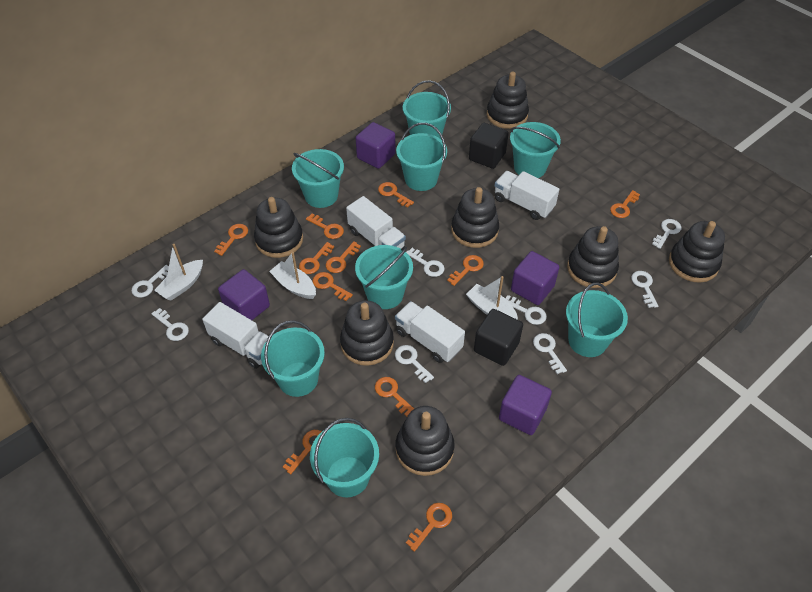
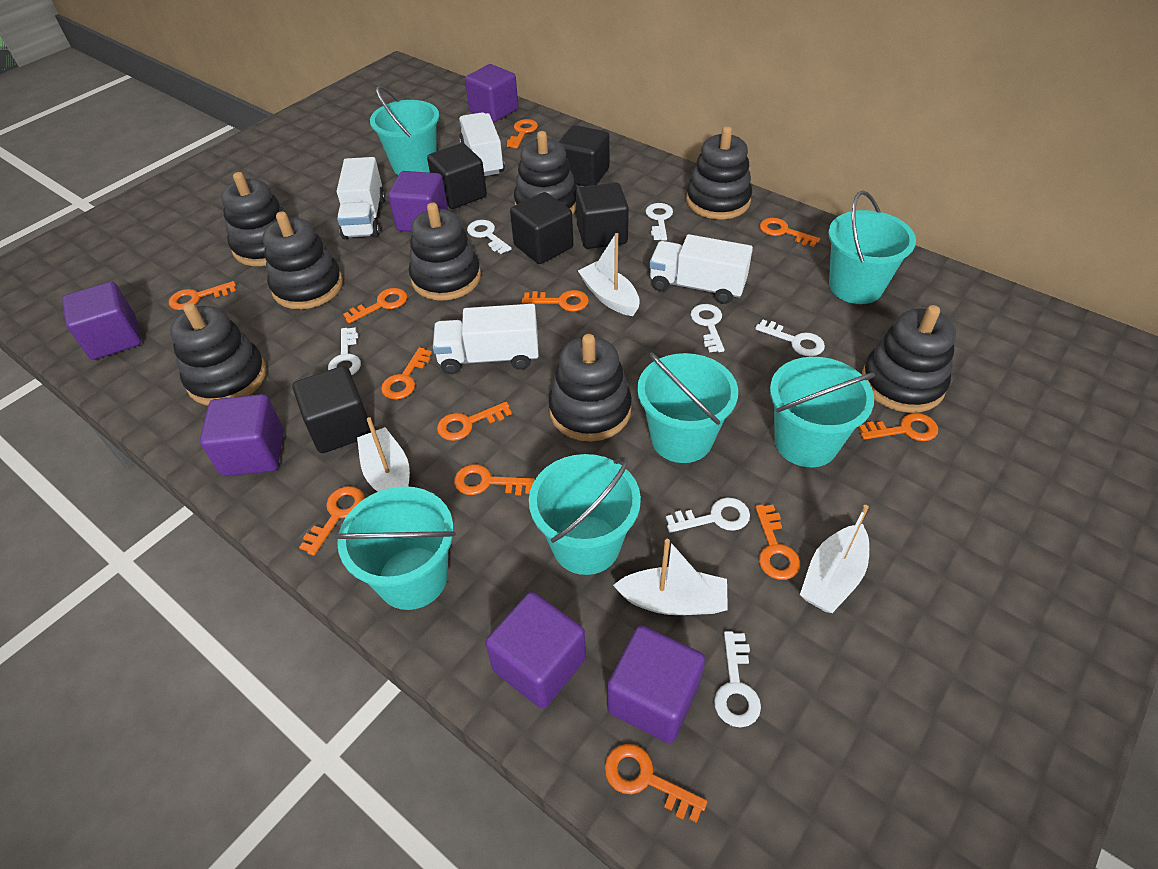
black cube: 2 -> 5
black stacking toy: 7 -> 8
orange key: 11 -> 12
purple cube: 4 -> 6
turquoise bucket: 8 -> 6
white boat: 3 -> 4
white key: 8 -> 7

